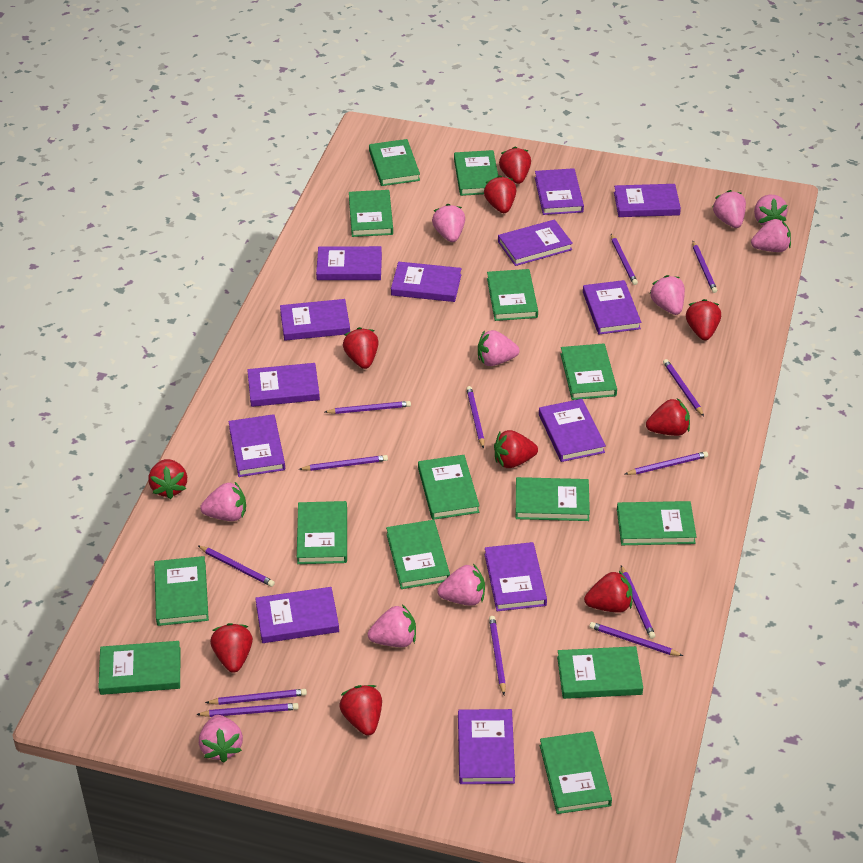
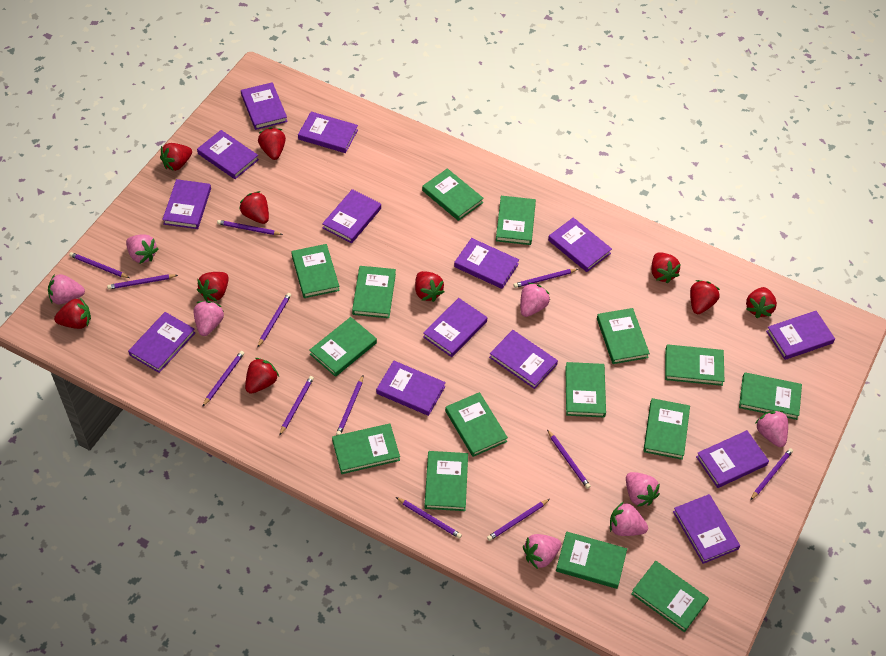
green book: 14 -> 15
pink strawberry: 10 -> 8
purple book: 13 -> 14
purple pencil: 13 -> 12

